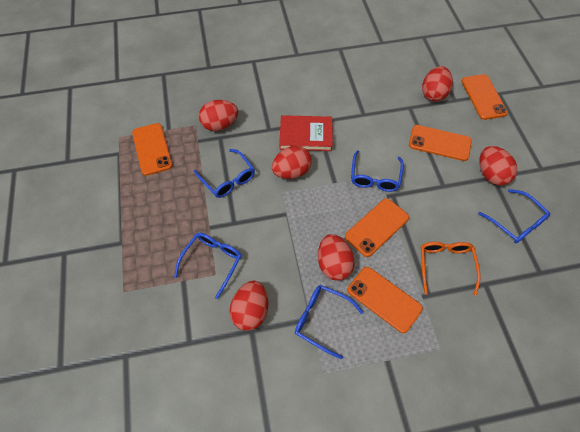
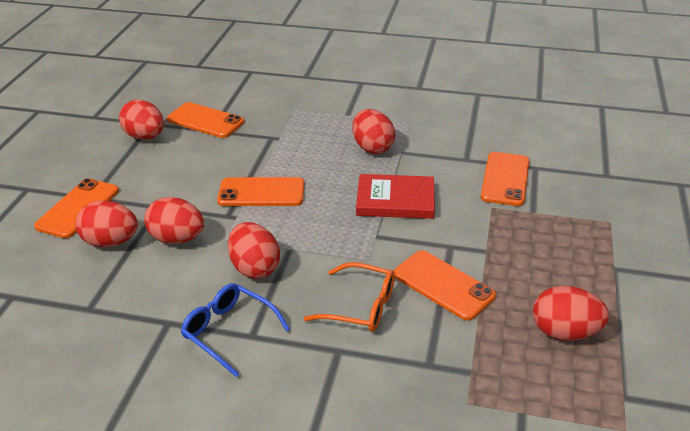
blue glasses: 5 -> 1

